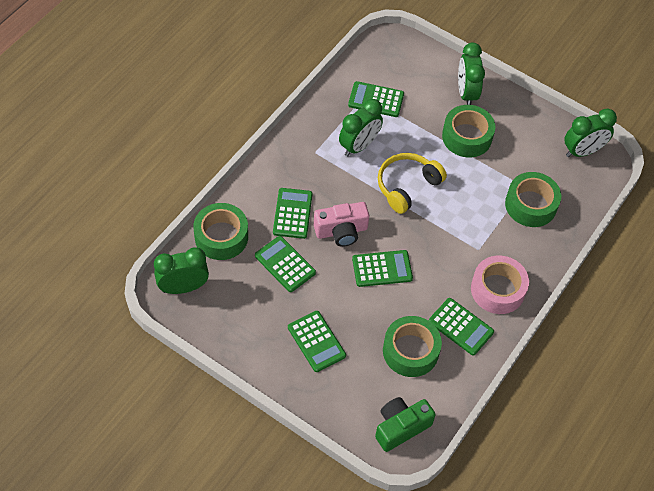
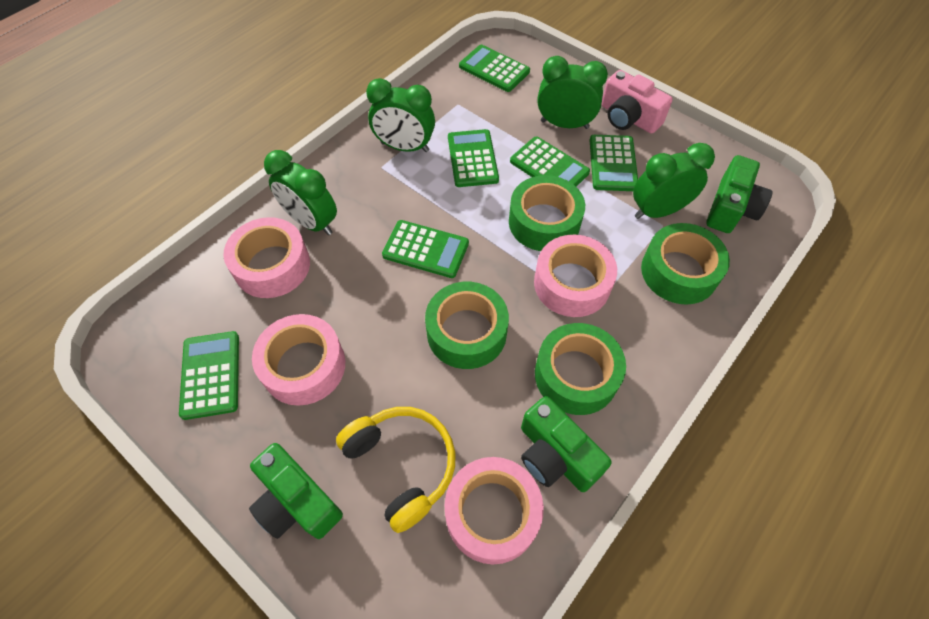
green camera: 1 -> 3
pink tape: 1 -> 4

